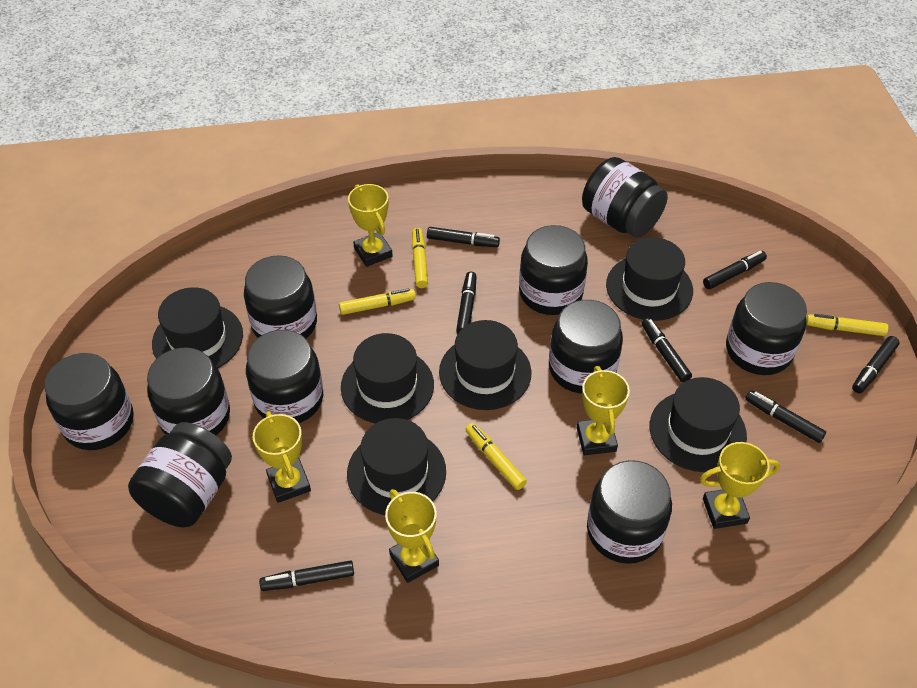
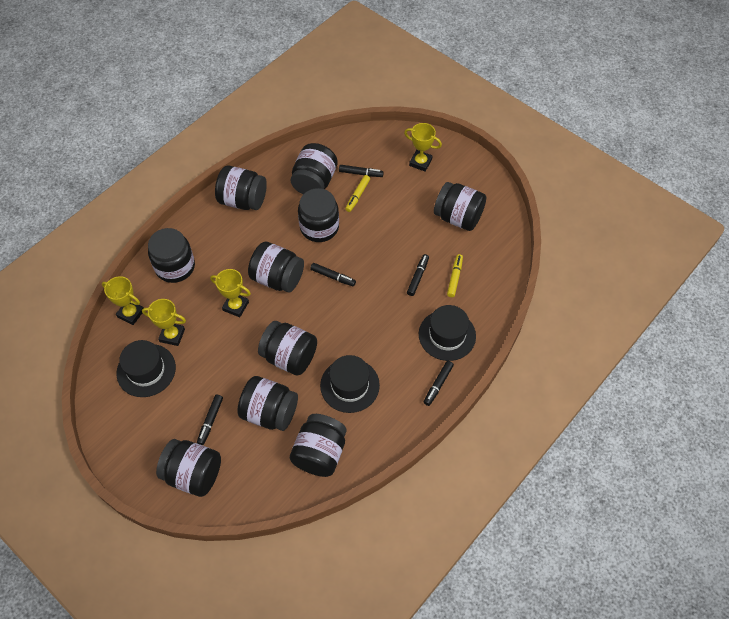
black hat: 6 -> 3
black marker: 7 -> 5
yellow marker: 4 -> 2
yellow trophy: 5 -> 4

